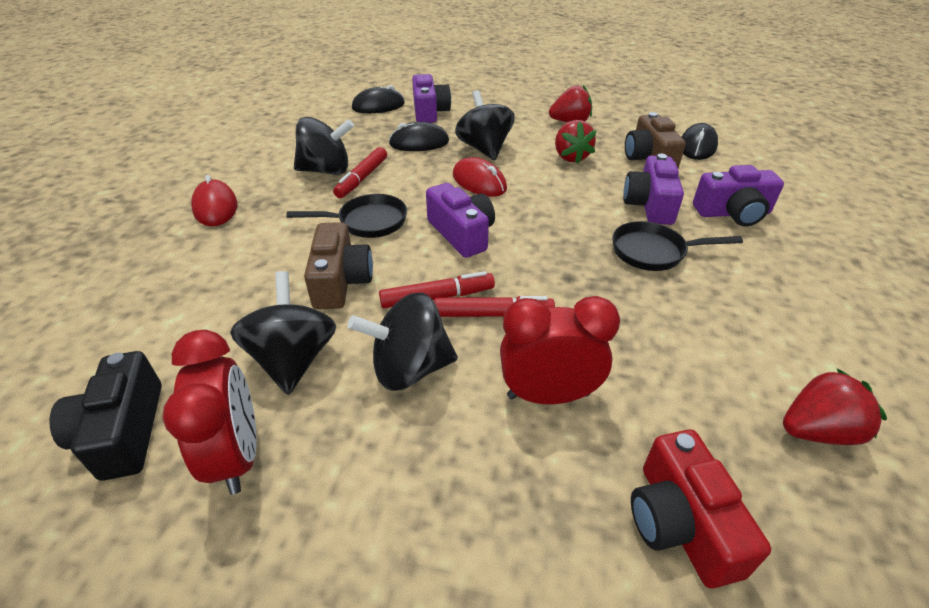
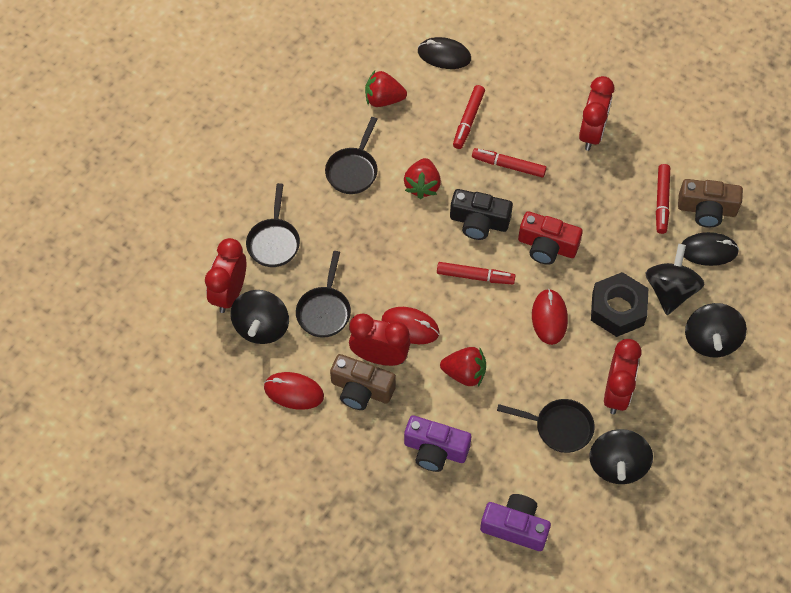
black mouse: 3 -> 2
black nut: 0 -> 1
black pan: 2 -> 4
purple camera: 4 -> 2
red clock: 2 -> 4
red marker: 3 -> 4
red mouse: 2 -> 3

